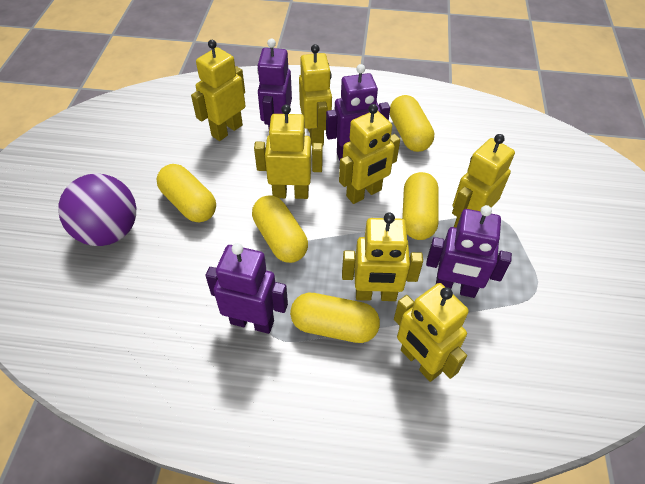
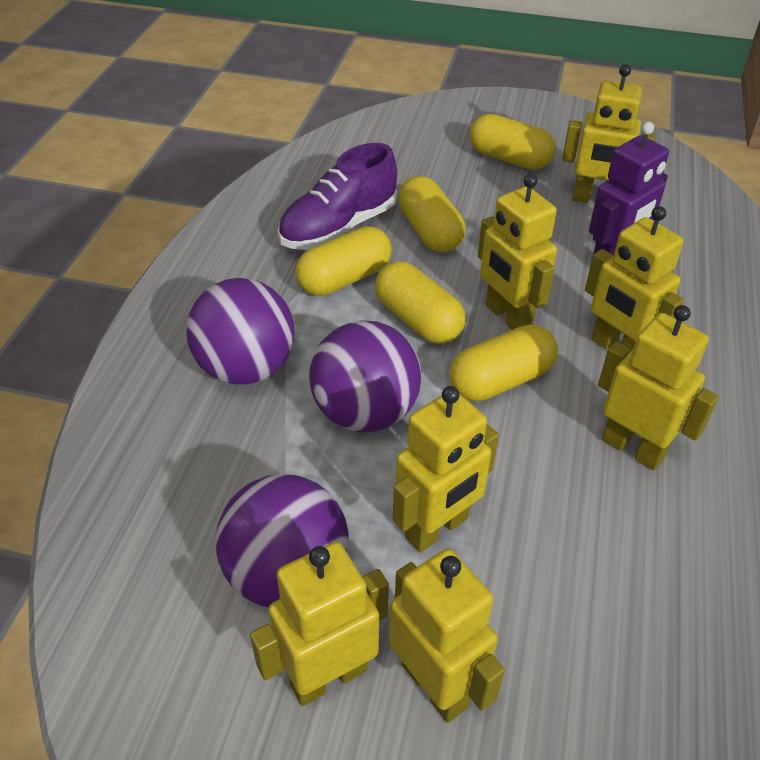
purple ball: 1 -> 3
purple robot: 4 -> 1
purple shoe: 0 -> 1

